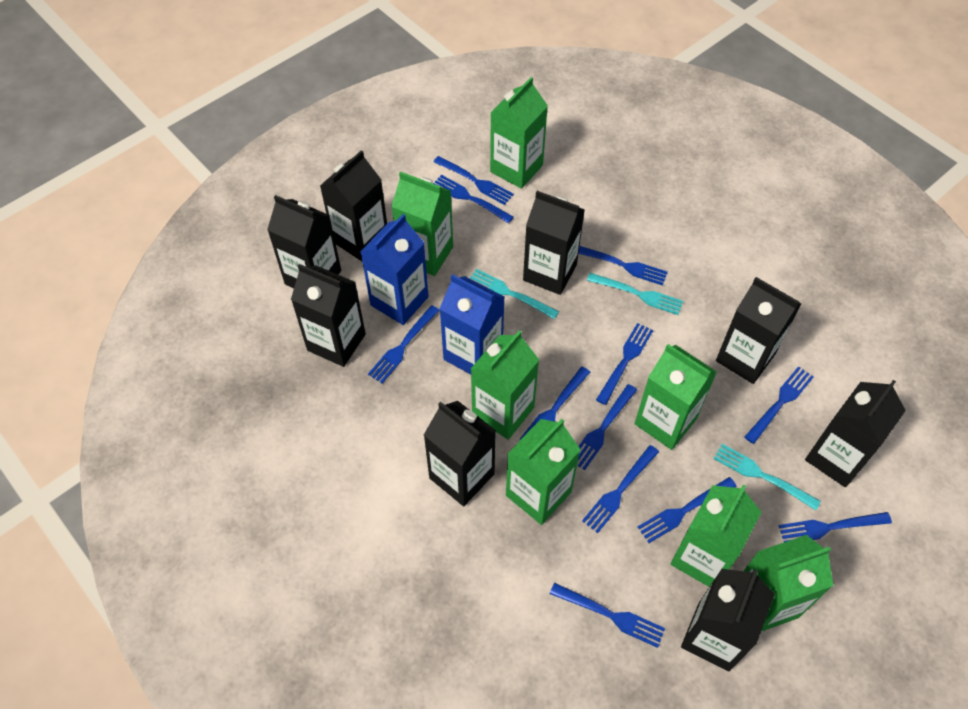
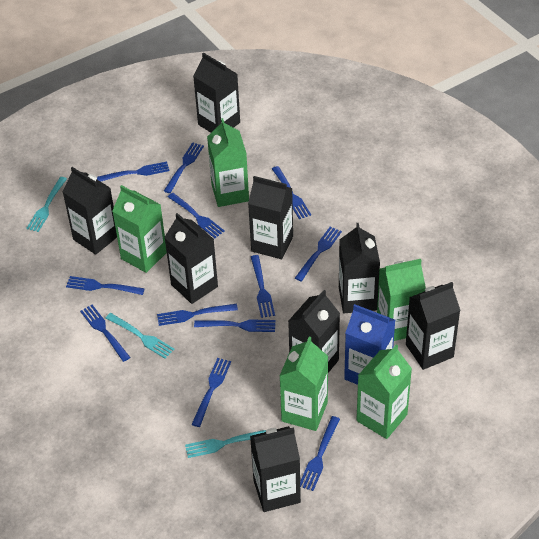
blue carton: 2 -> 1
green carton: 7 -> 5

